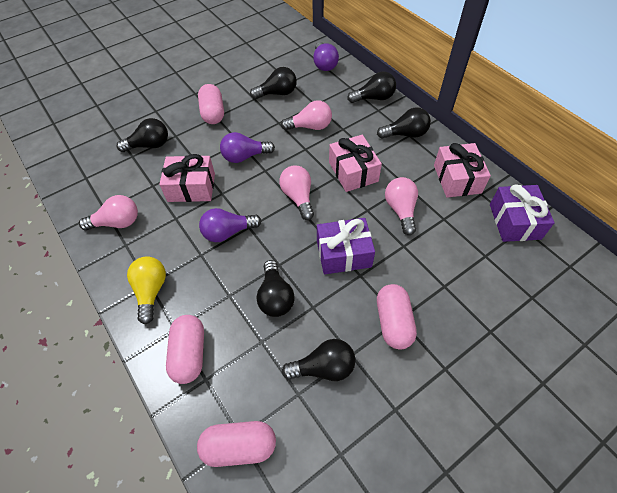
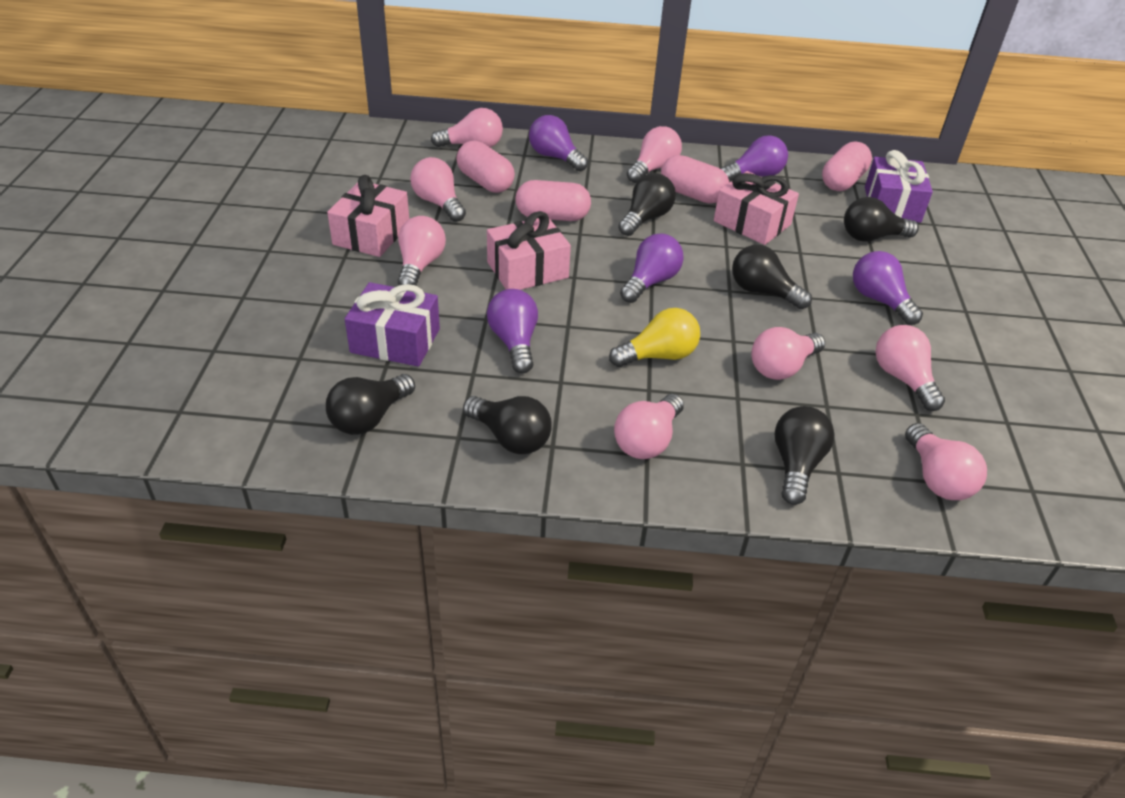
pink light bulb: 4 -> 8
purple light bulb: 3 -> 5

